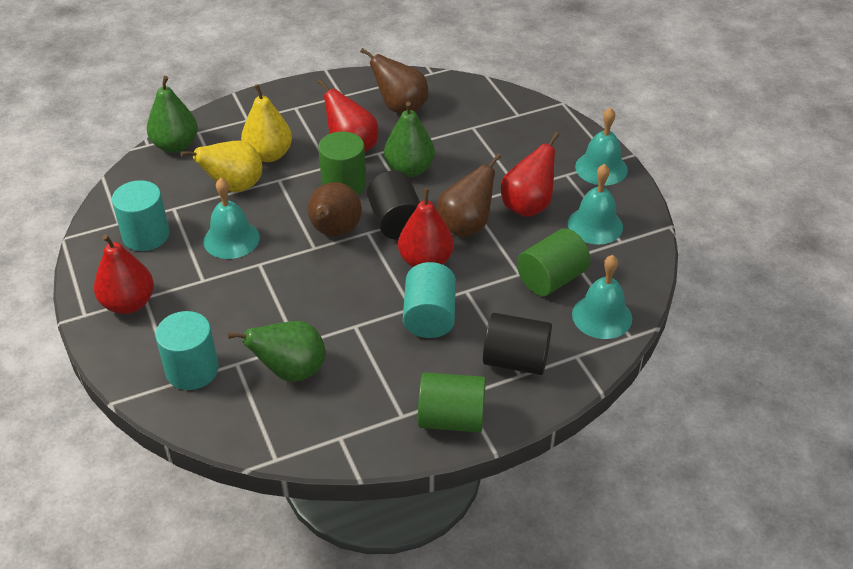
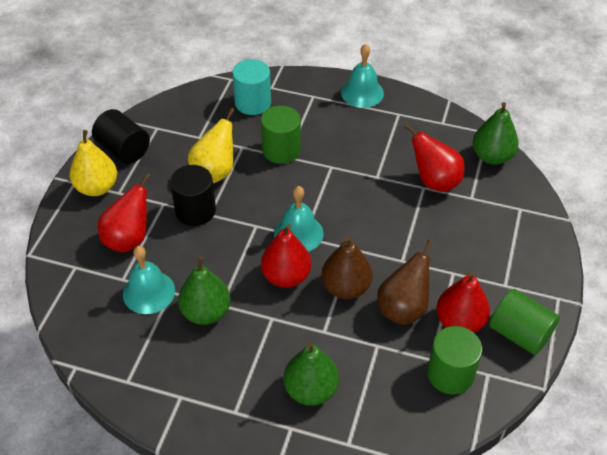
brown pear: 3 -> 2
turquoise bell: 4 -> 3
turquoise cylinder: 3 -> 1

